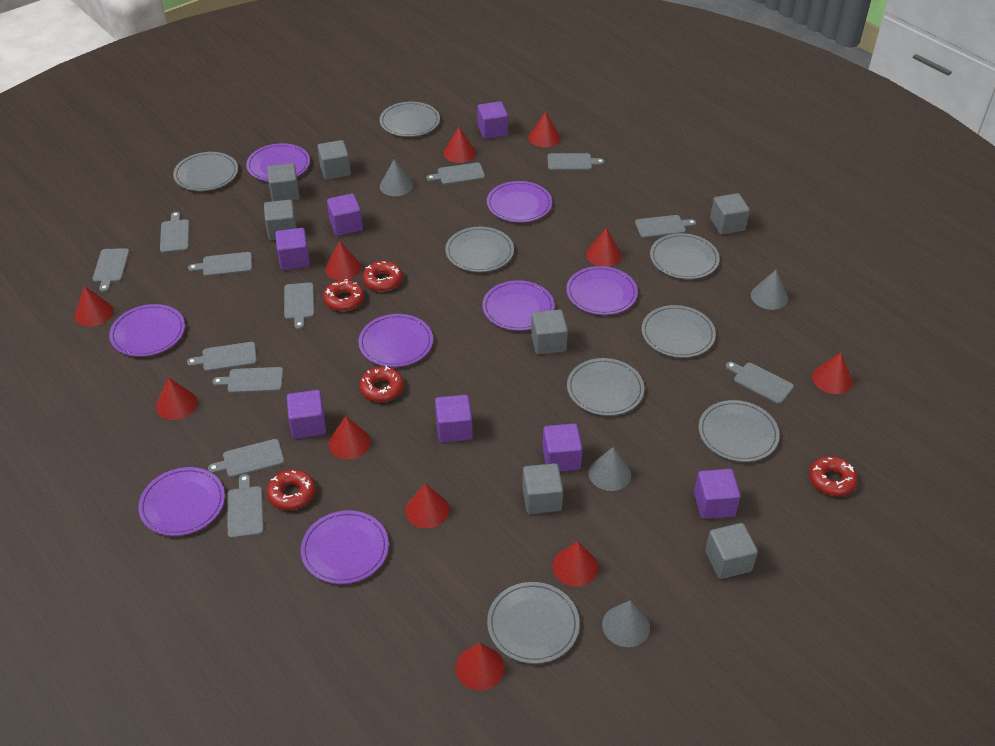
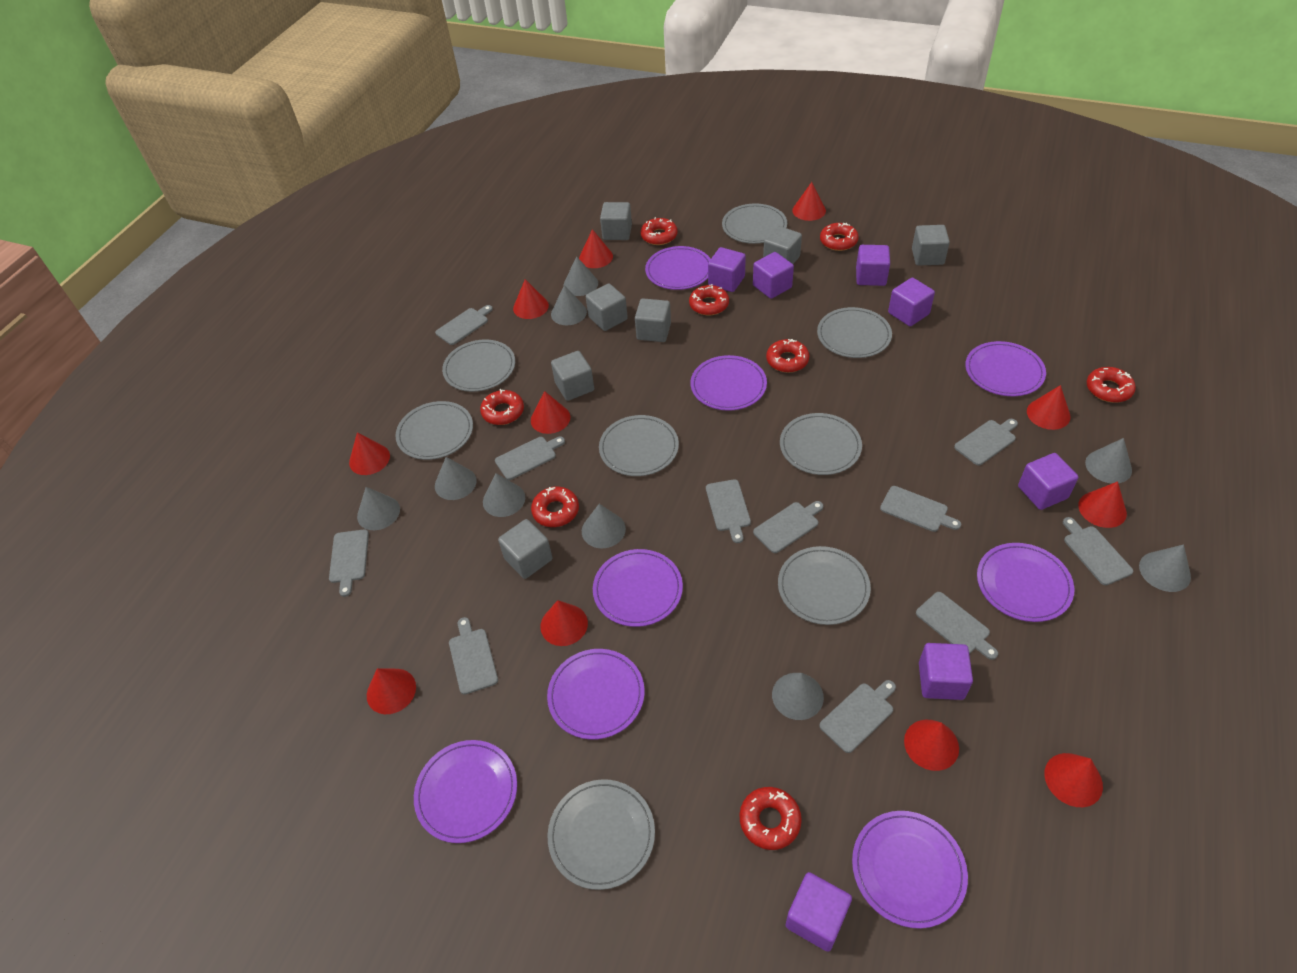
grey cone: 4 -> 9
grey cutting board: 12 -> 11
red donut: 5 -> 8

